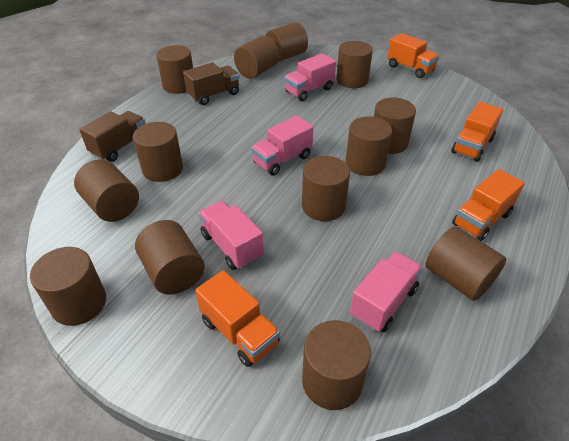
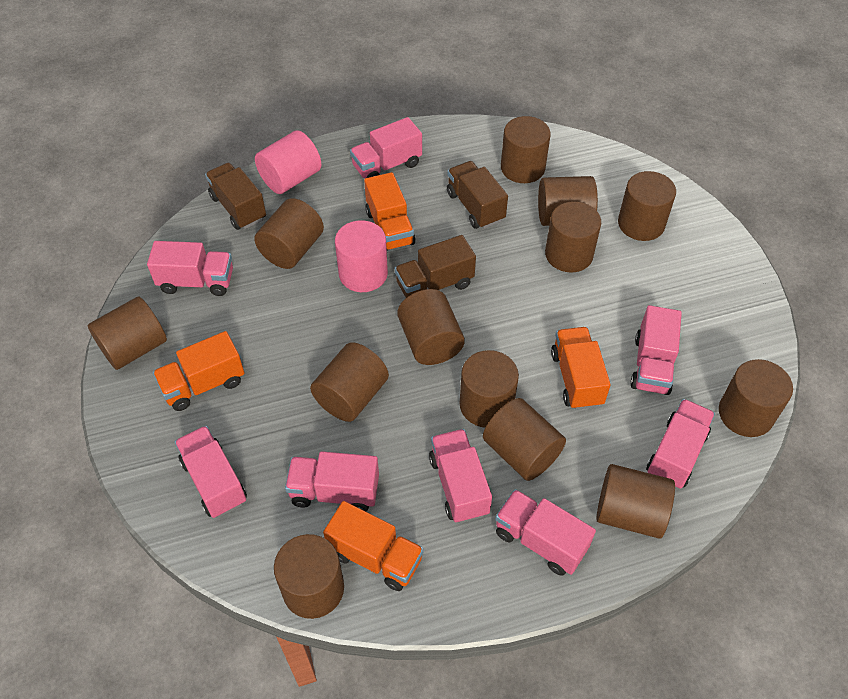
brown truck: 2 -> 3
pink cylinder: 0 -> 2
pink truck: 4 -> 8

